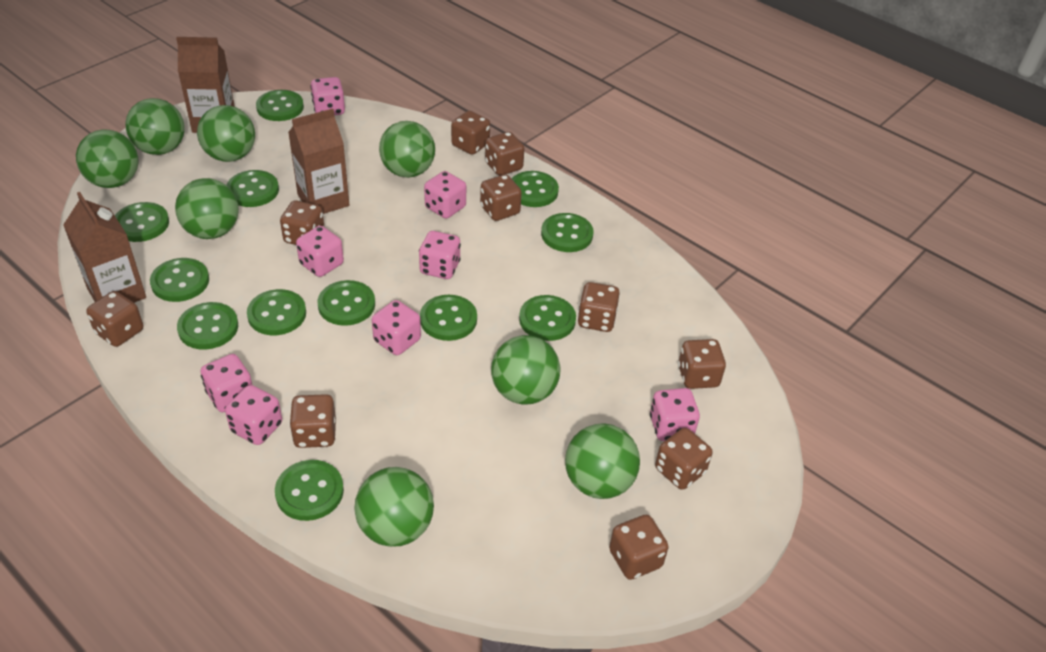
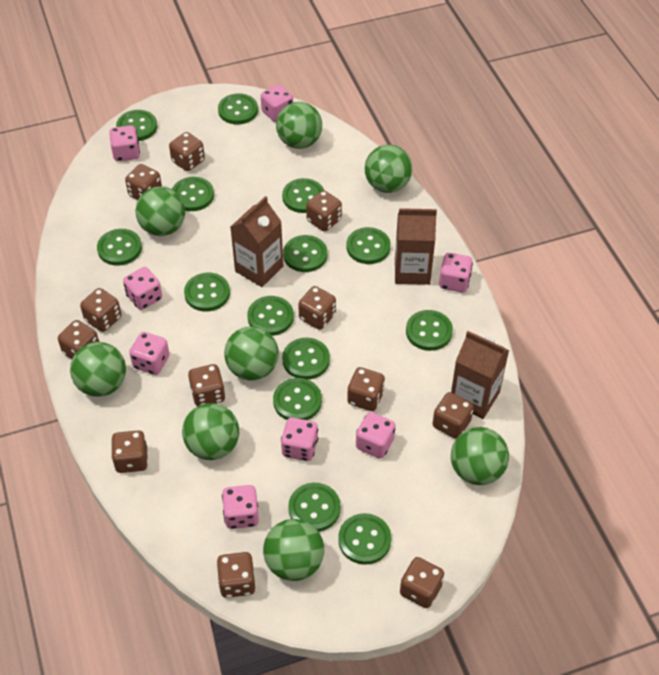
brown dice: 10 -> 12
green button: 12 -> 14

